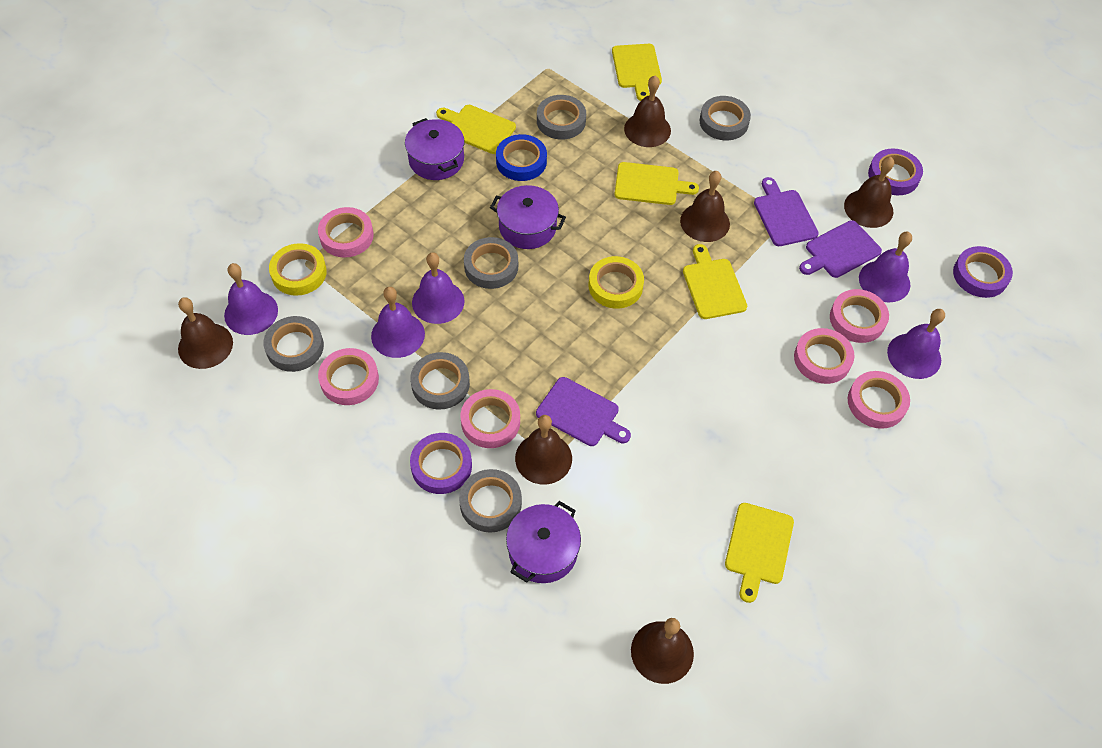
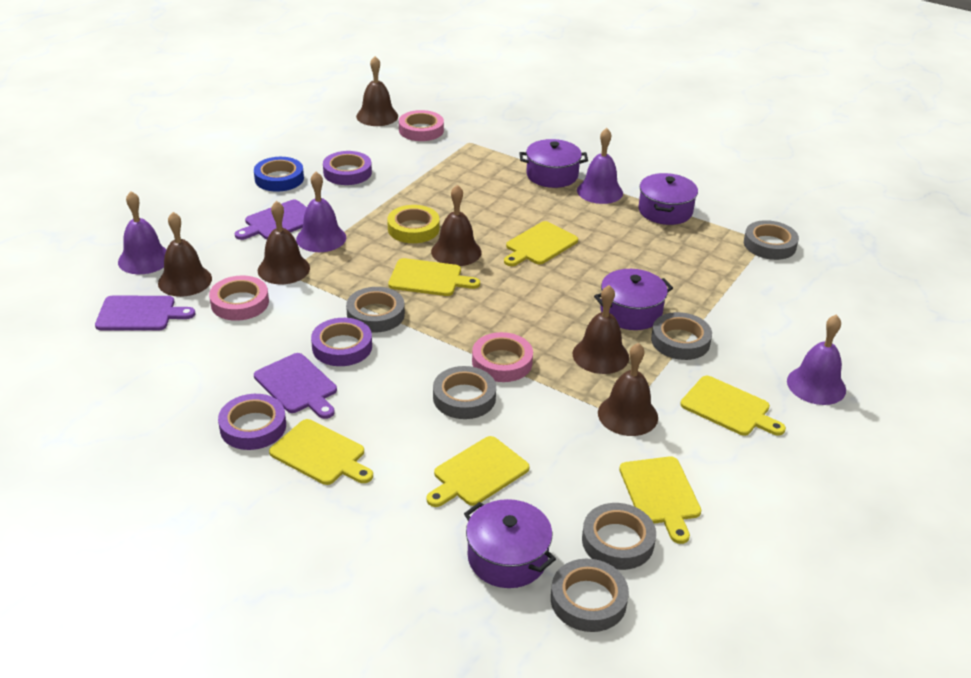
pink tape: 6 -> 3
purple bell: 5 -> 4
purple pot: 3 -> 4
yellow cutting board: 5 -> 6
yellow tape: 2 -> 1

